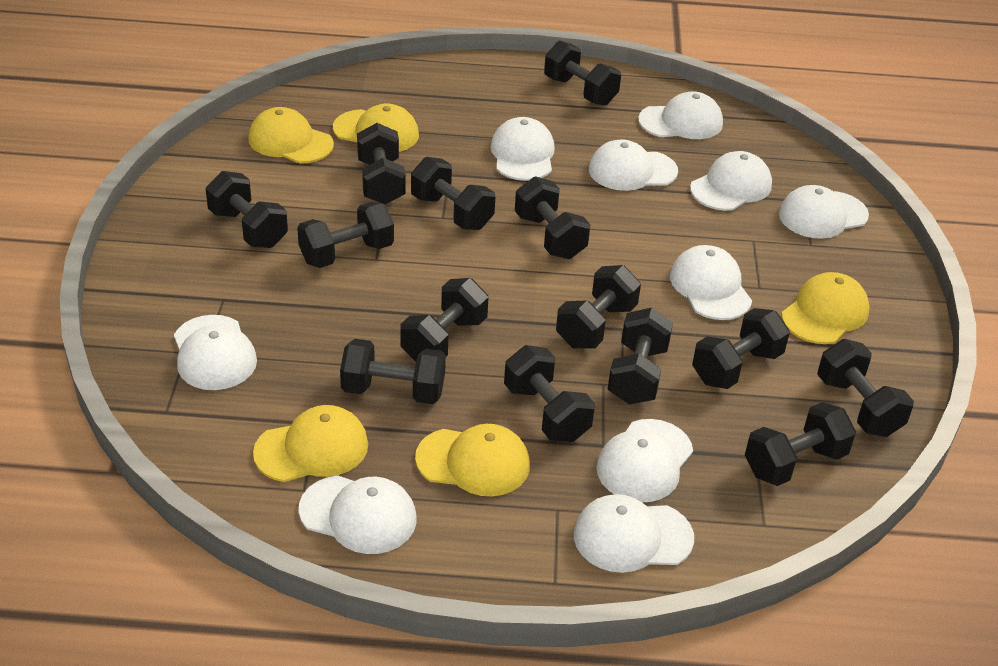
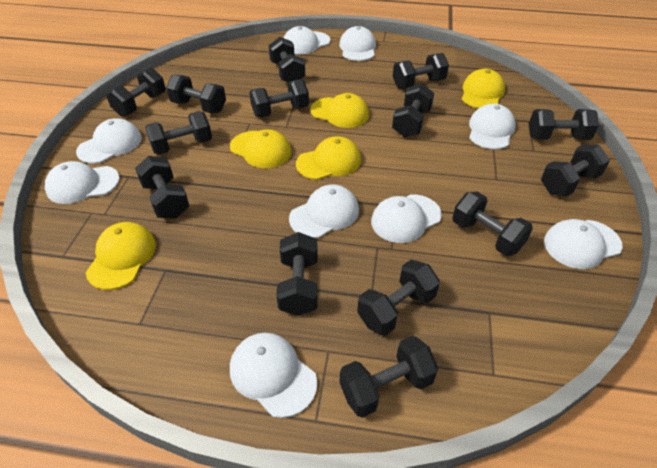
white cap: 10 -> 9

